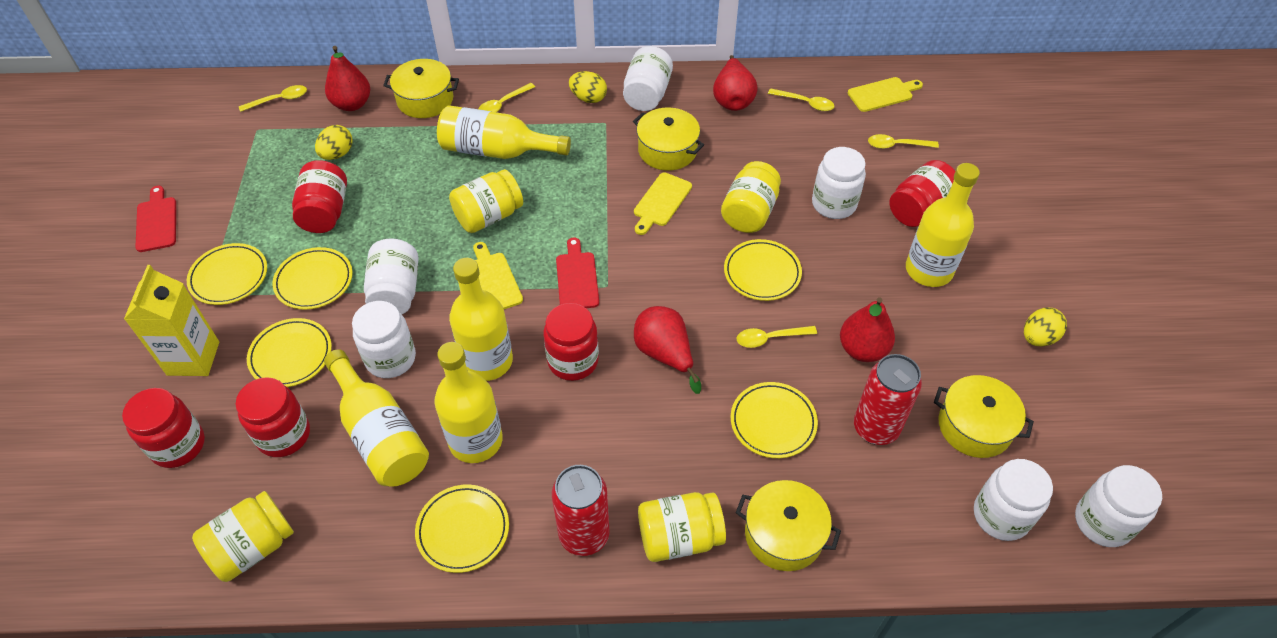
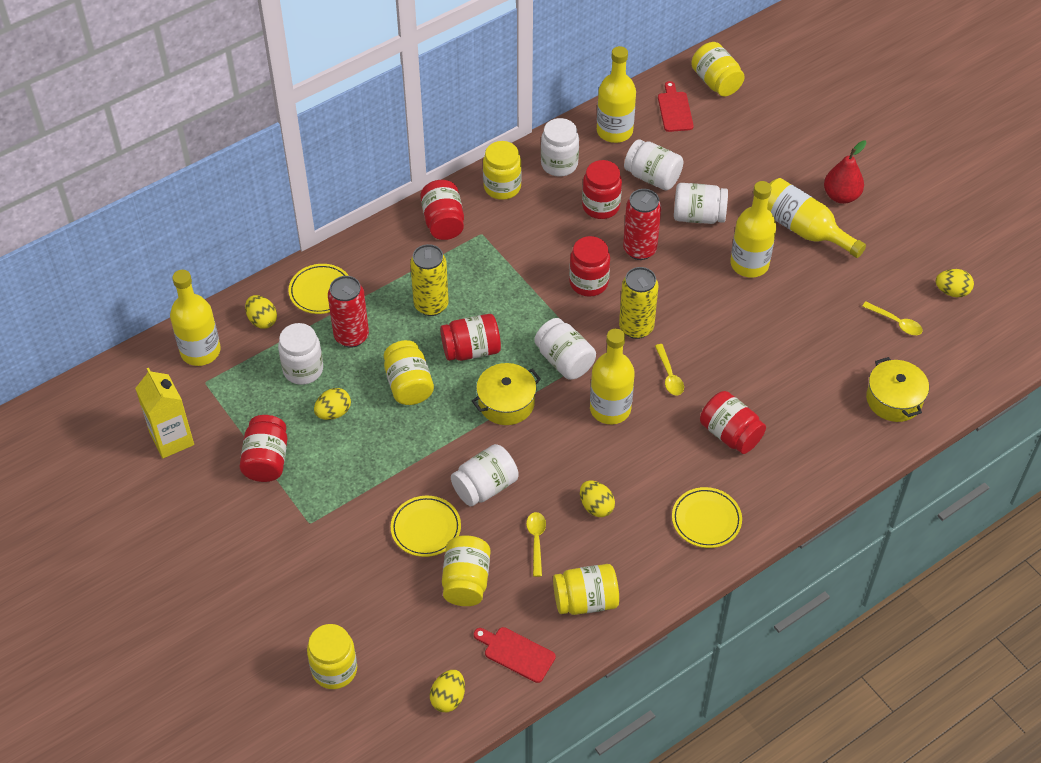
red jar: 5 -> 6
red pear: 4 -> 1
yellow can: 0 -> 2
yellow cutting board: 3 -> 0
yellow egg: 3 -> 5
yellow jar: 4 -> 6
yellow plate: 6 -> 3
yellow pot: 4 -> 2
yellow spoon: 5 -> 3

